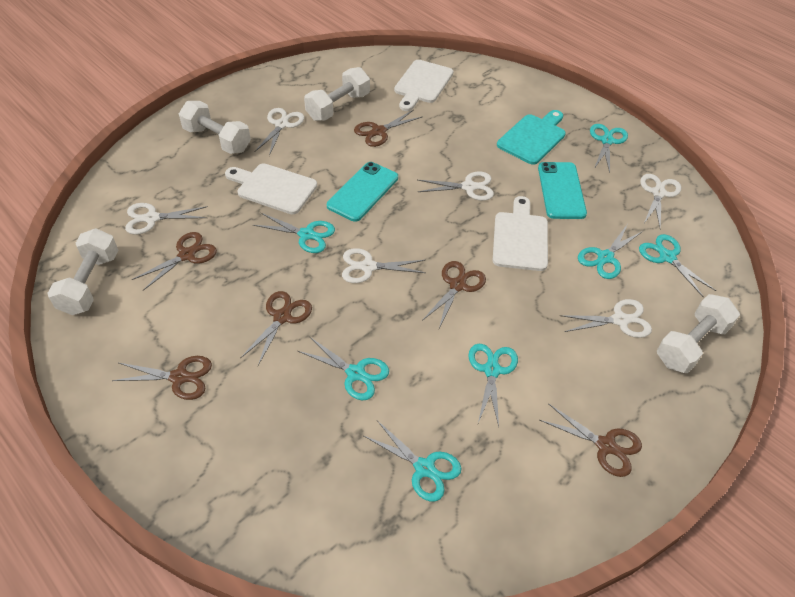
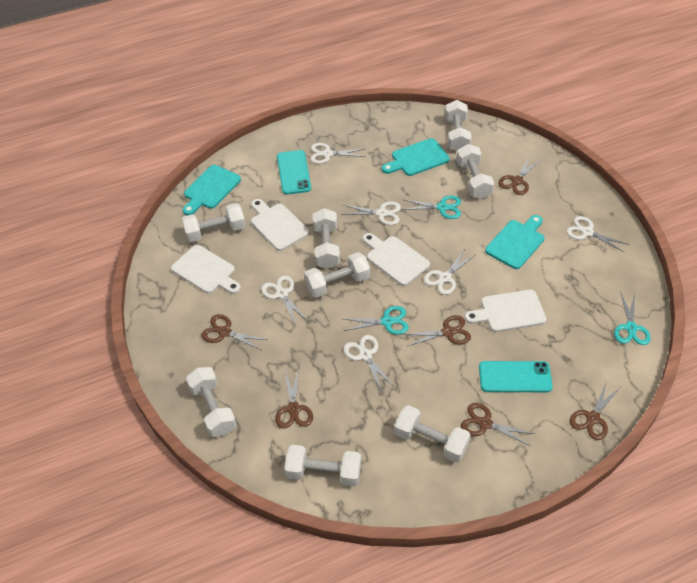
turquoise cutting board: 1 -> 3
turquoise scissors: 7 -> 3
white cutting board: 3 -> 4
white dumbbell: 4 -> 8

